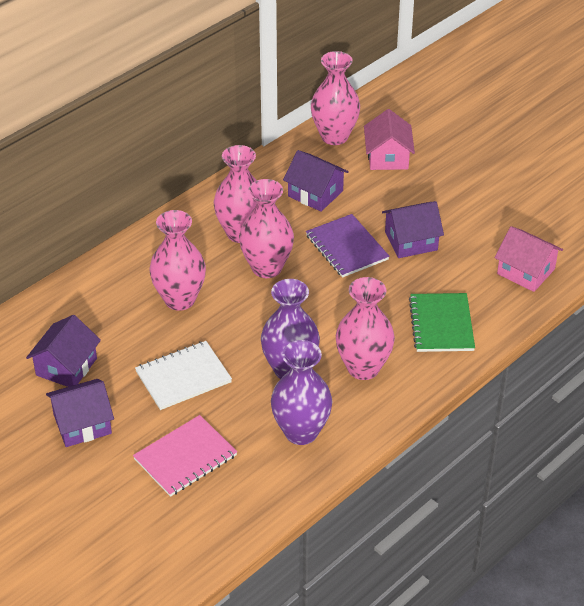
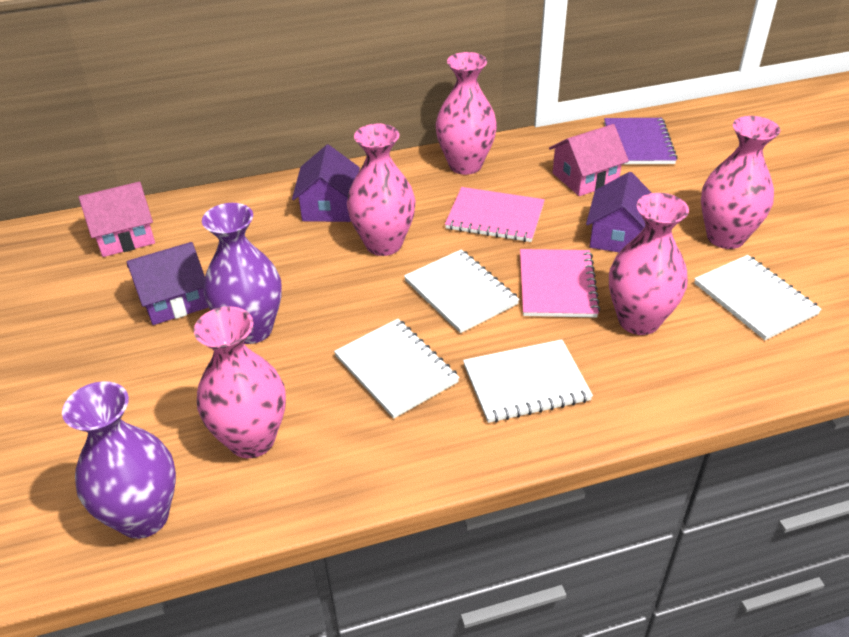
green notebook: 1 -> 0
pink notebook: 1 -> 2
purple house: 4 -> 3
white notebook: 1 -> 4

